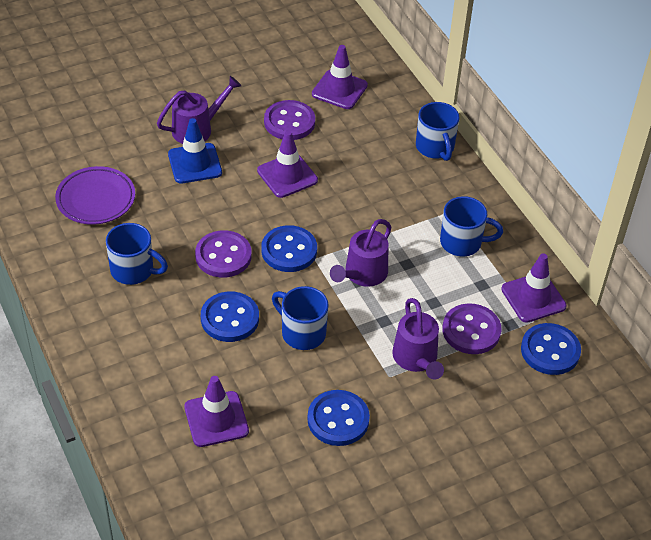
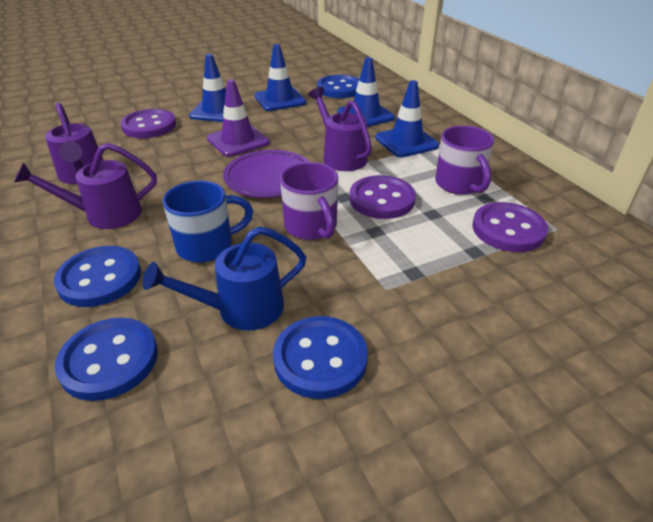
blue mug: 4 -> 1
blue traffic cone: 1 -> 4
blue watering can: 0 -> 1
purple mug: 0 -> 2
purple traffic cone: 4 -> 1

